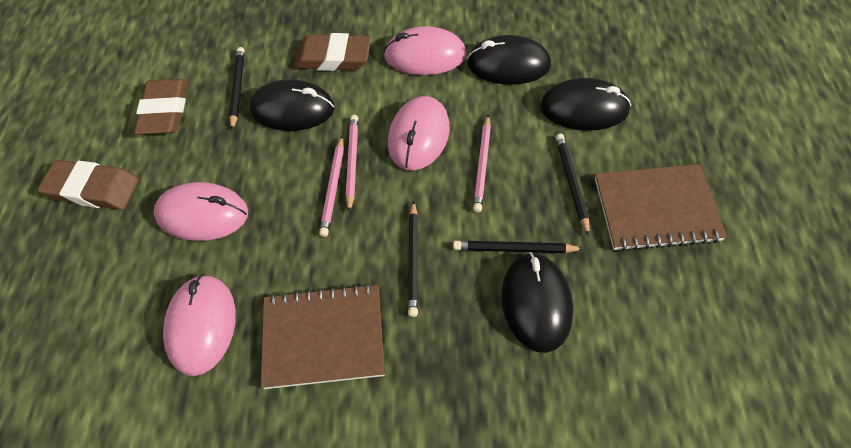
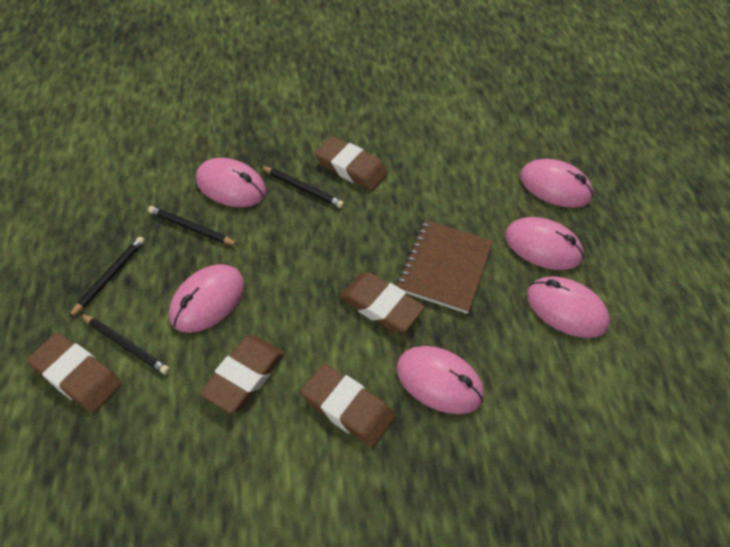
black mouse: 4 -> 0
brown eraser: 3 -> 5
brown notebook: 2 -> 1
pink mouse: 4 -> 6
pink pencil: 3 -> 0

